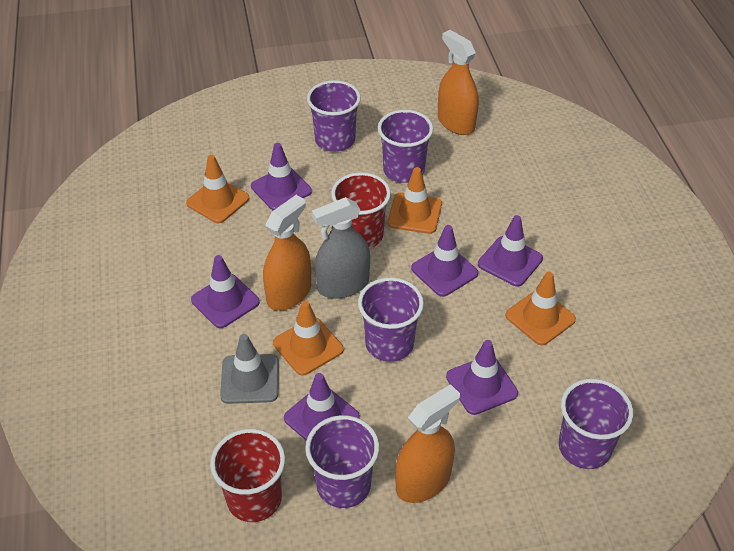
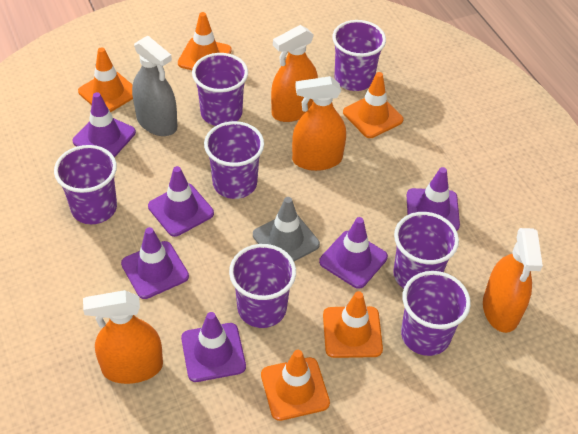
orange spray bottle: 3 -> 4
orange traffic cone: 4 -> 5
purple cup: 5 -> 7
red cup: 2 -> 0

